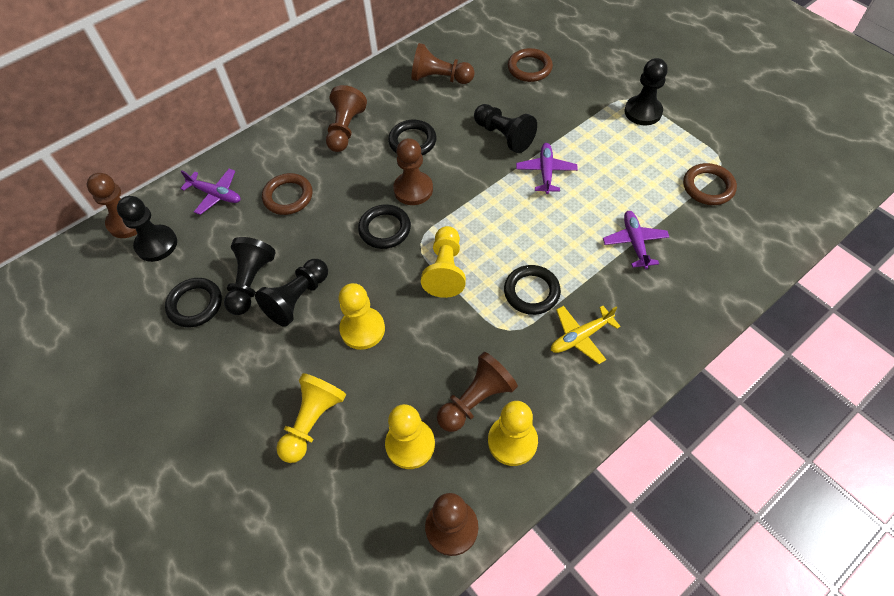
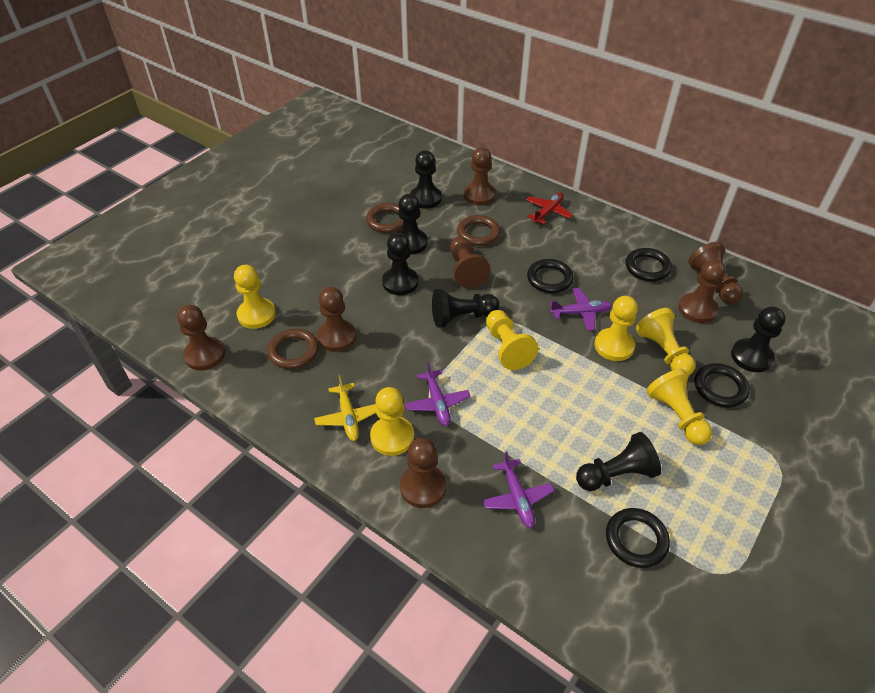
black pawn: 5 -> 6
brown pawn: 6 -> 7
red plane: 0 -> 1
yellow pawn: 5 -> 6

